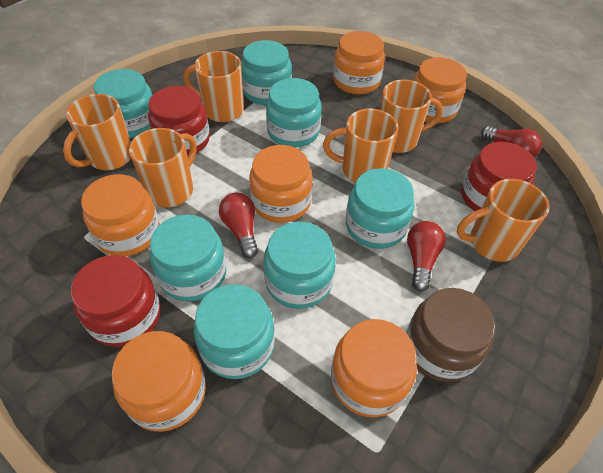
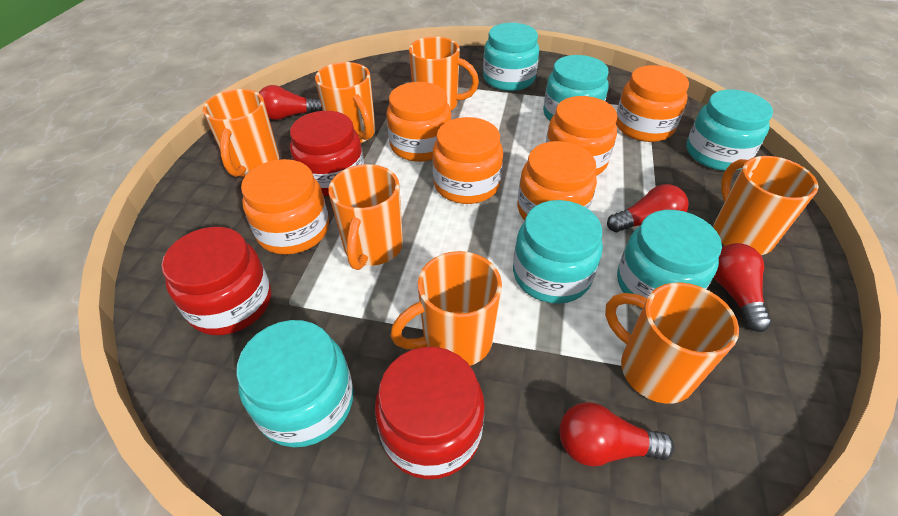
brown jar: 1 -> 0
orange mug: 6 -> 7
red light bulb: 3 -> 4
turquoise jar: 7 -> 6

